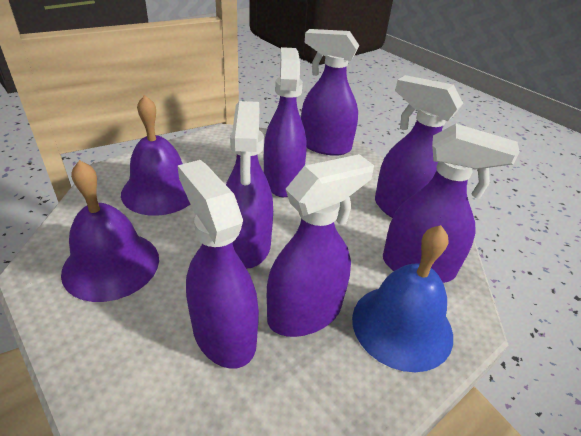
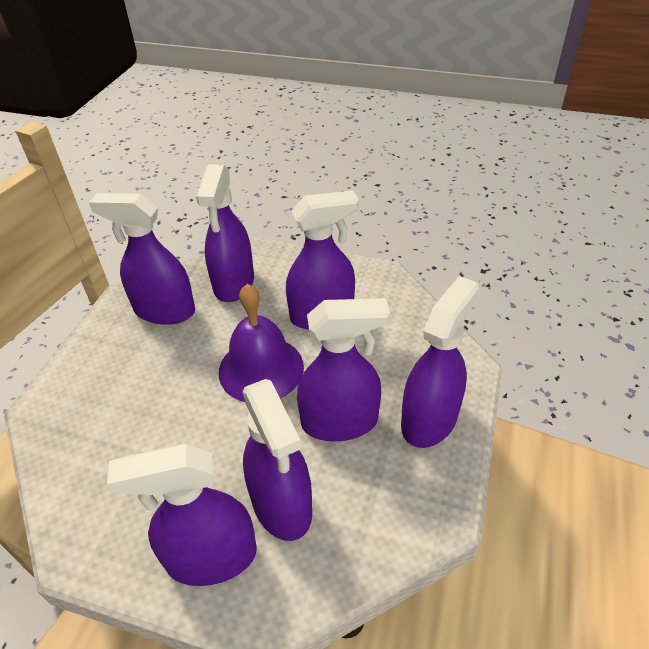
blue bell: 1 -> 0
purple bell: 2 -> 1

